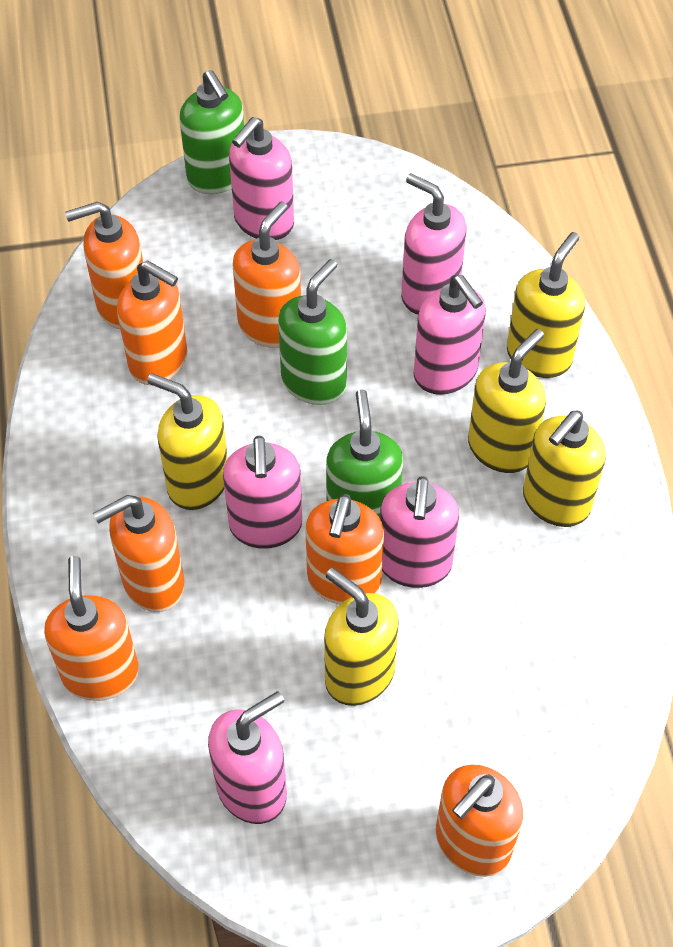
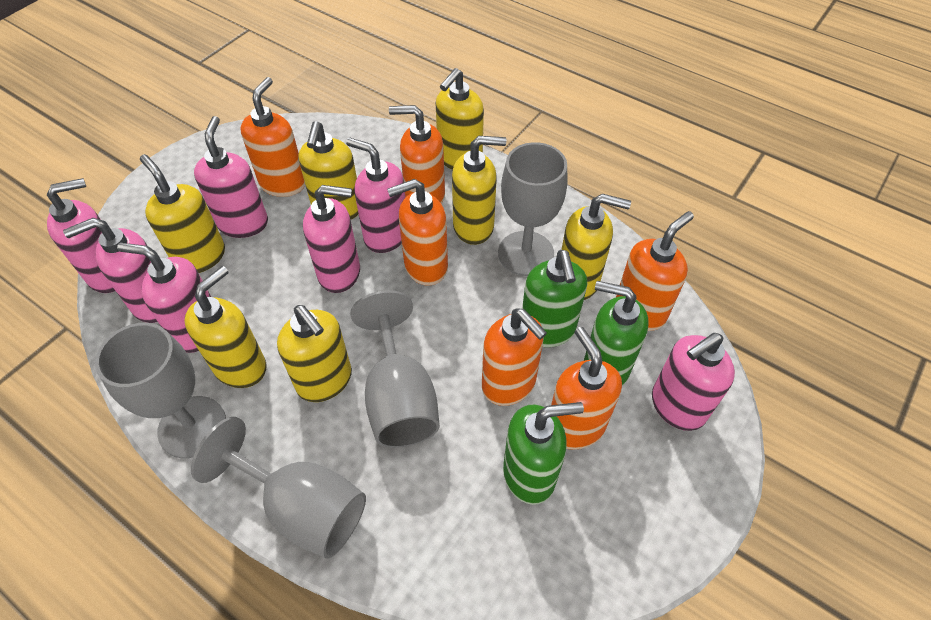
grey goblet: 0 -> 4
orange soap dispenser: 7 -> 6
pink soap dispenser: 6 -> 7
yellow soap dispenser: 5 -> 7

